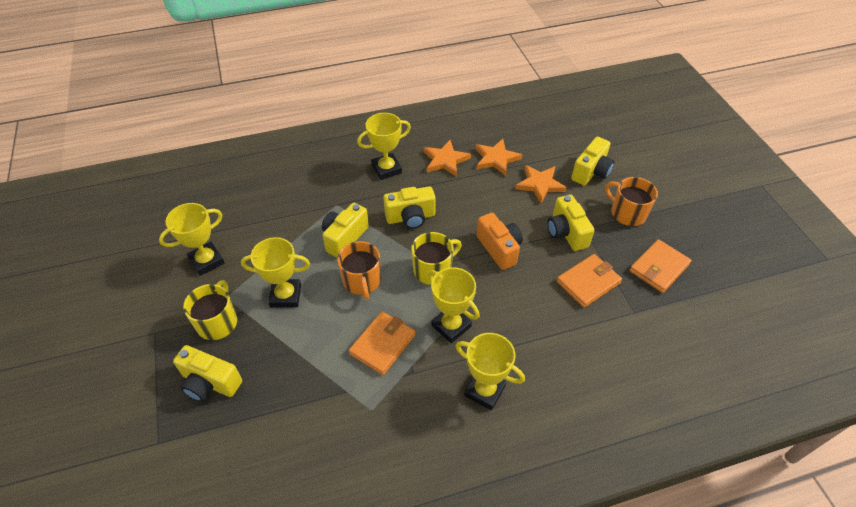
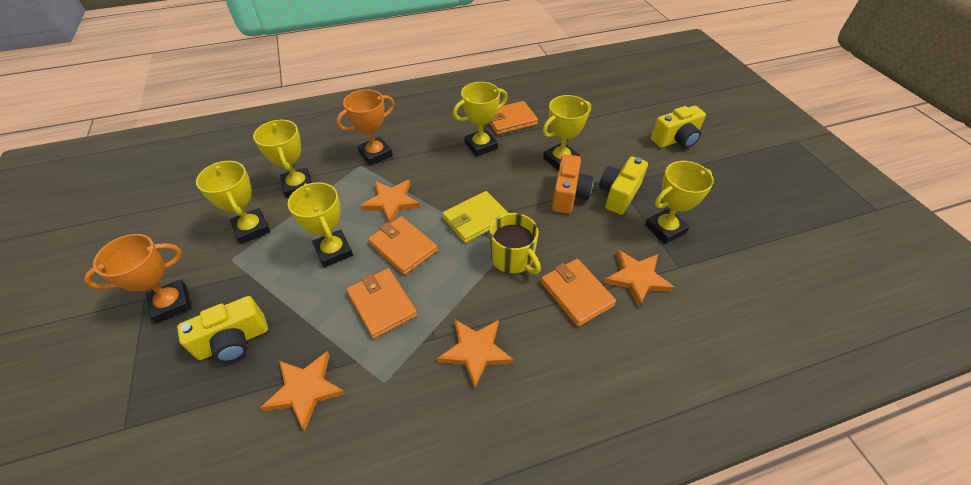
orange mug: 2 -> 0
orange star: 3 -> 4
orange trophy: 0 -> 2
orange wallet: 3 -> 4
yellow camera: 5 -> 3
yellow mug: 2 -> 1
yellow trophy: 5 -> 6
yellow wallet: 0 -> 1

